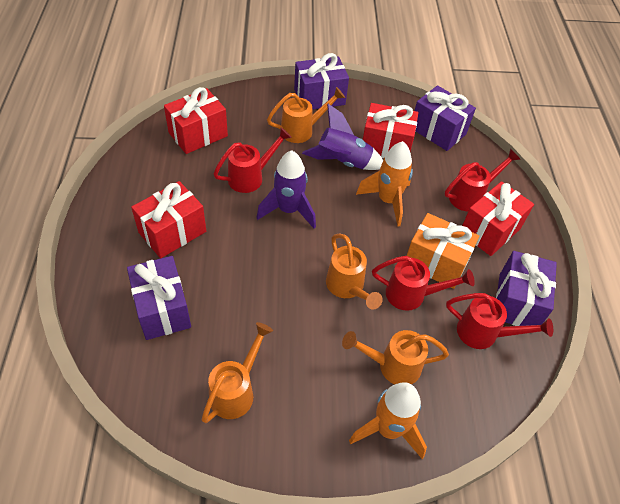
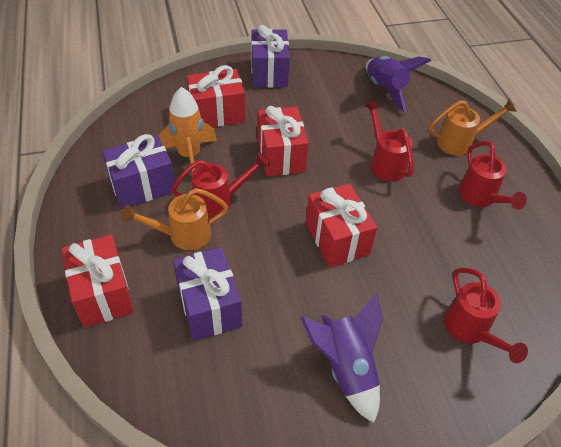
orange gift: 1 -> 0
orange rocket: 2 -> 1
orange watering can: 4 -> 2
purple gift: 4 -> 3

